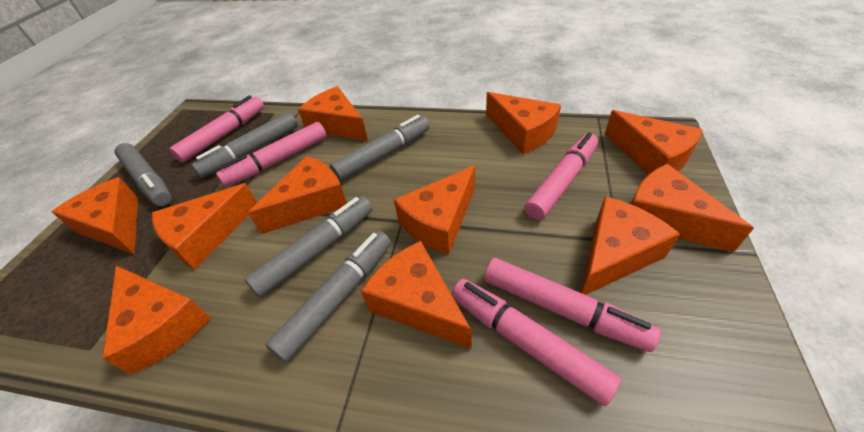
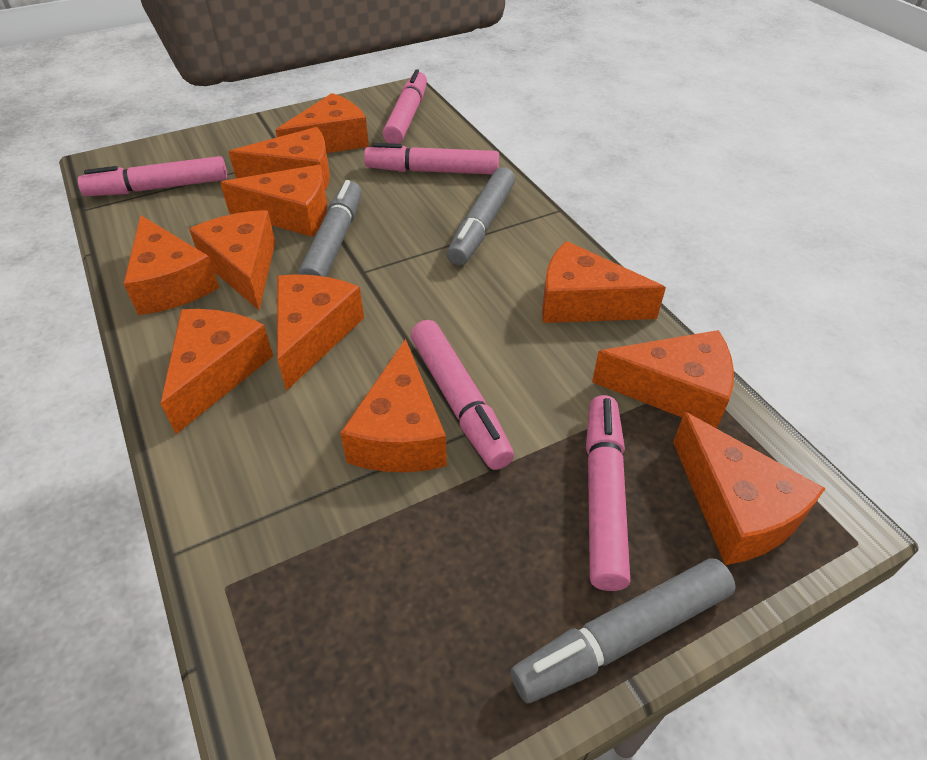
grey marker: 5 -> 3

